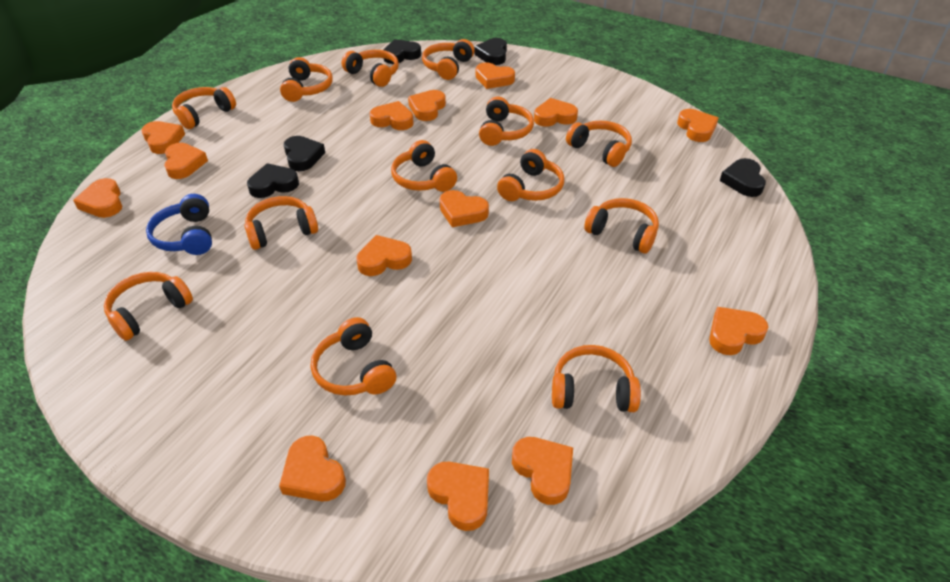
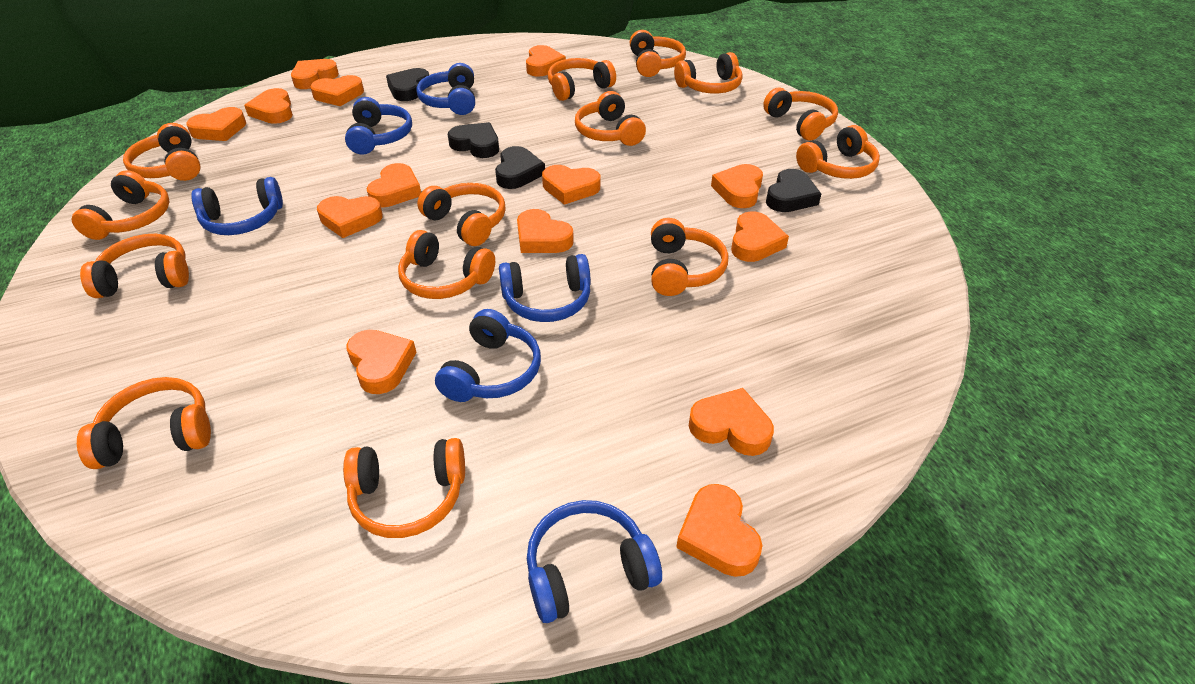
black heart: 5 -> 4
blue headphones: 1 -> 6
orange headphones: 13 -> 14

